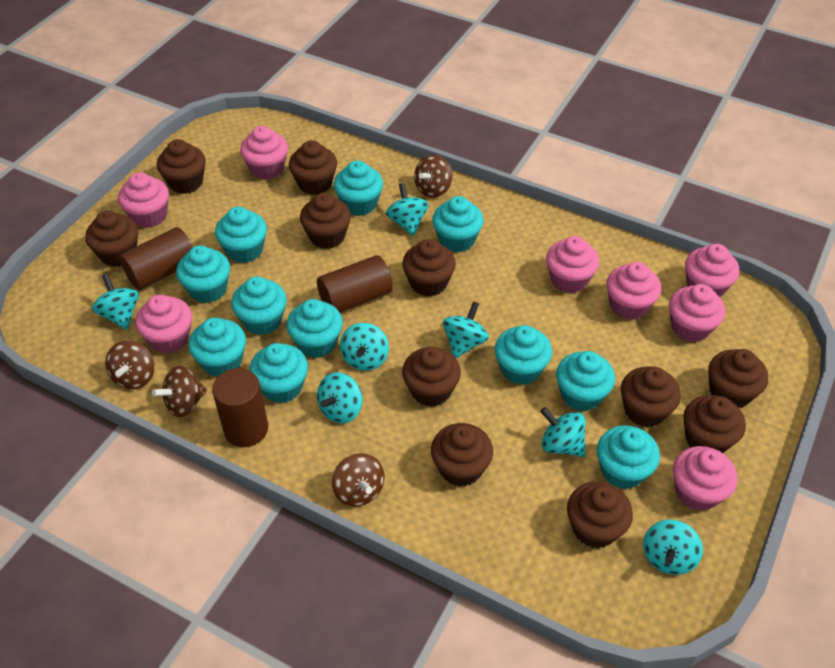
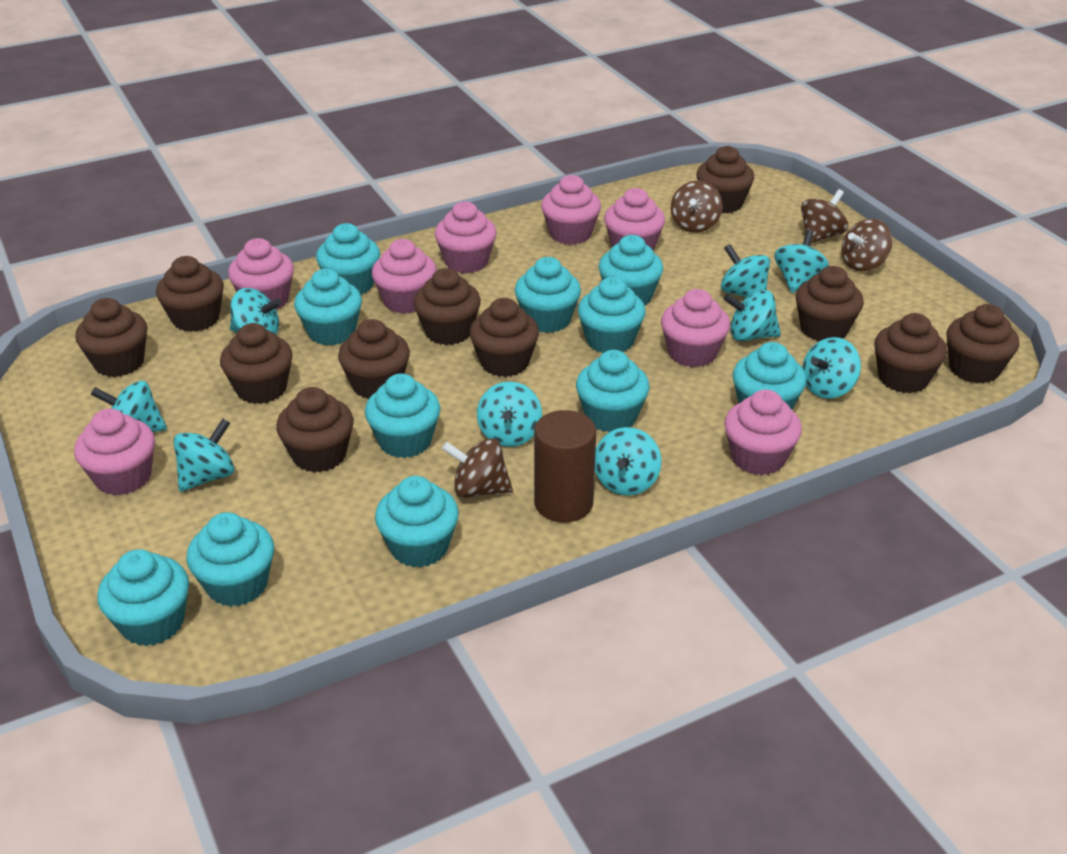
brown cylinder: 3 -> 1
turquoise spinning top: 7 -> 9

